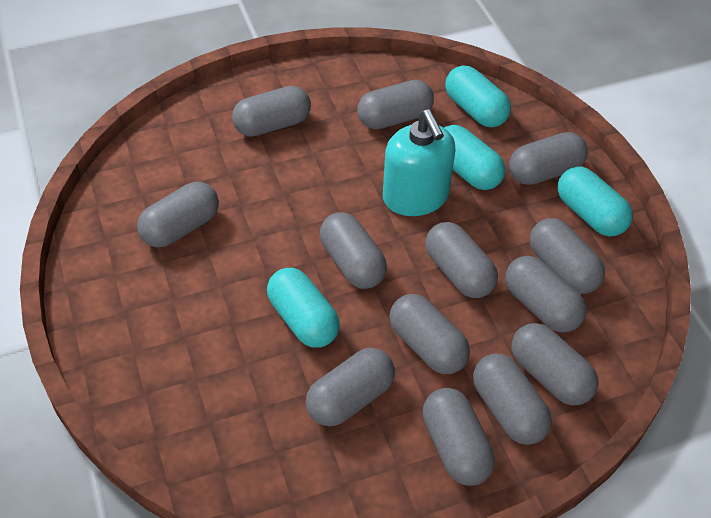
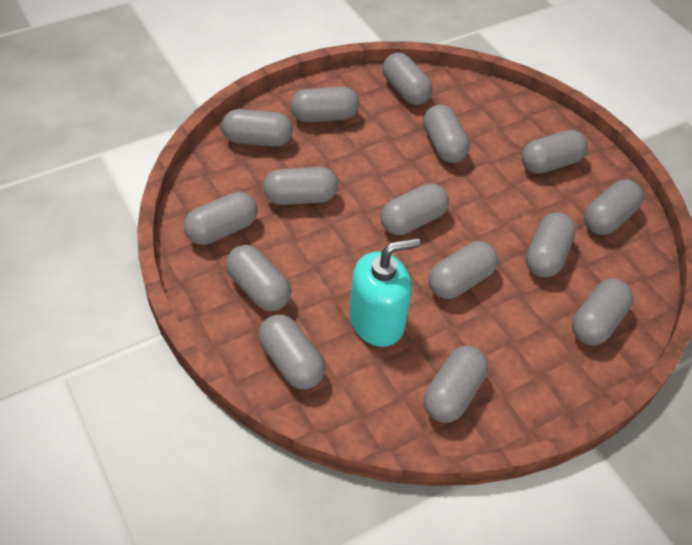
grey capsule: 13 -> 15
turquoise capsule: 4 -> 0

